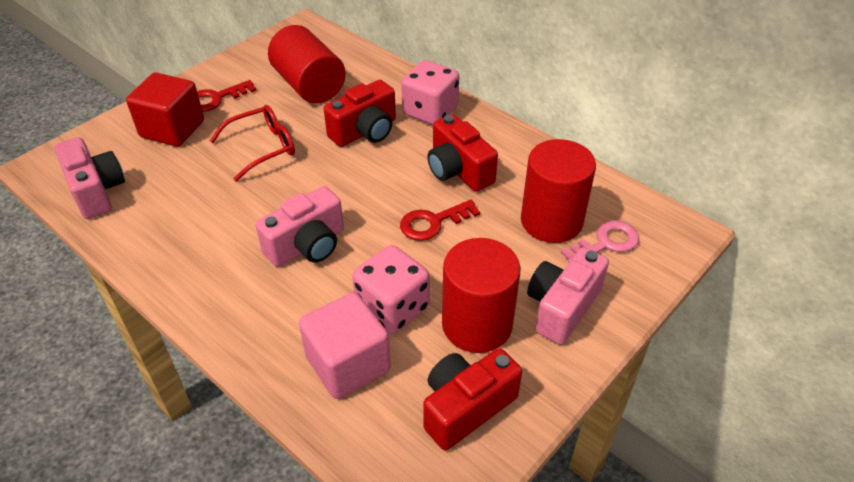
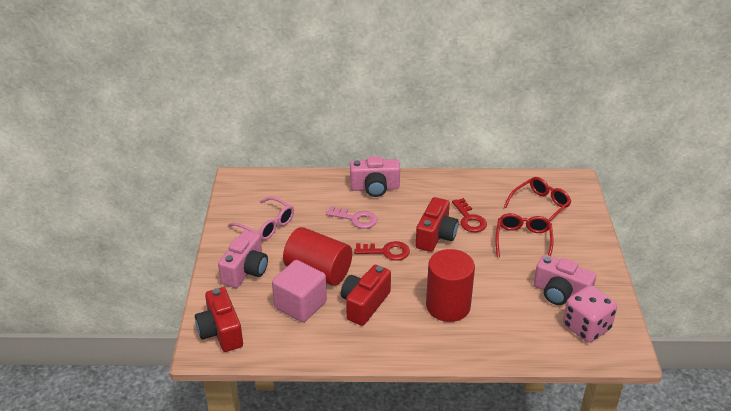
pink dice: 2 -> 1
pink glasses: 0 -> 1
red cube: 1 -> 0
red cylinder: 3 -> 2
red glasses: 1 -> 2

